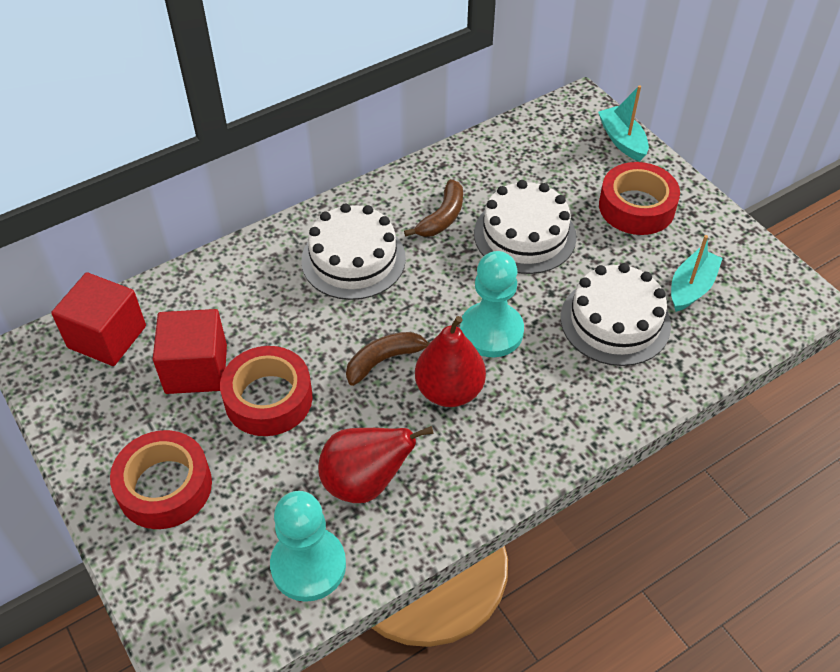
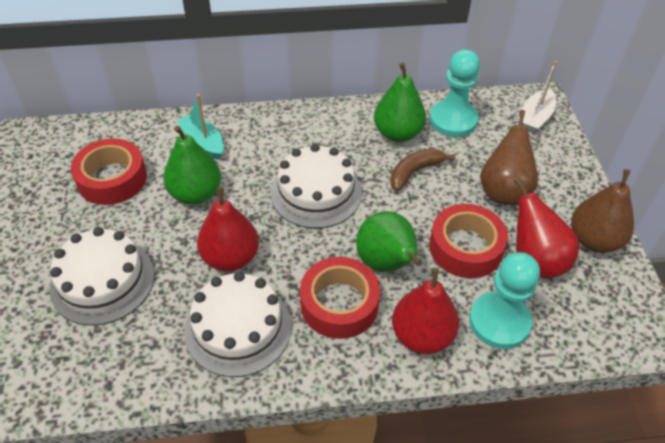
brown banana: 2 -> 1
brown pear: 0 -> 2
green pear: 0 -> 3
red cube: 2 -> 0
red pear: 2 -> 3
turquoise boat: 2 -> 1
white boat: 0 -> 1

